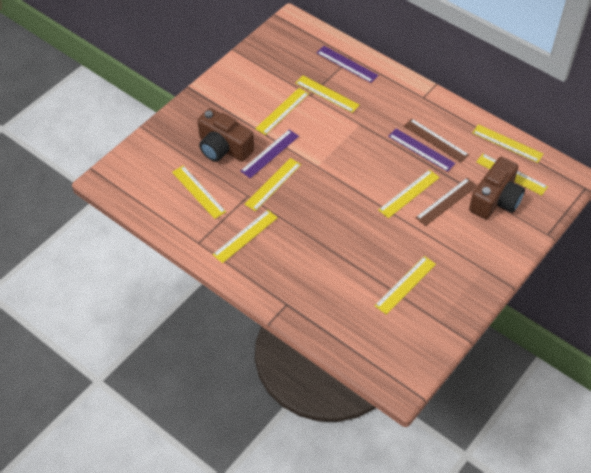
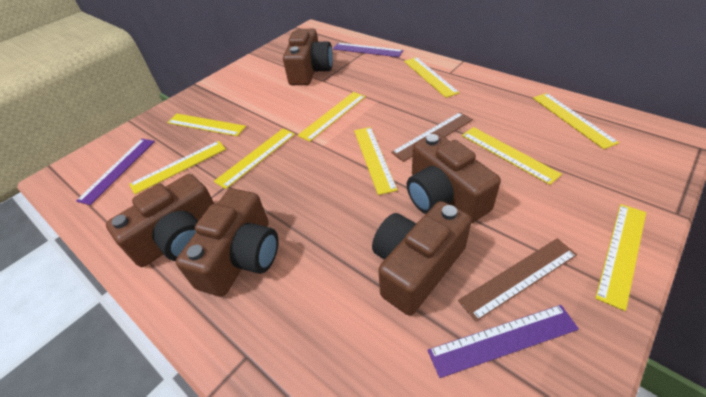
brown camera: 2 -> 5

